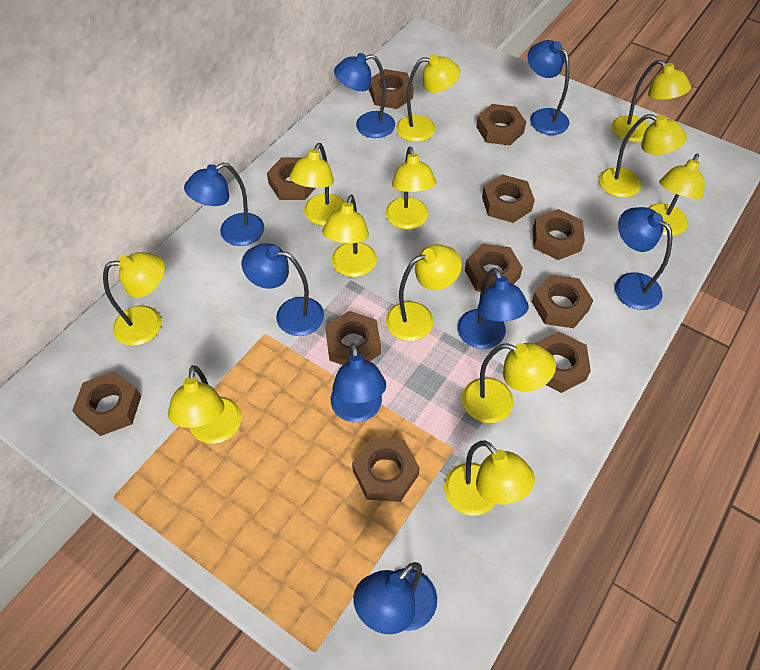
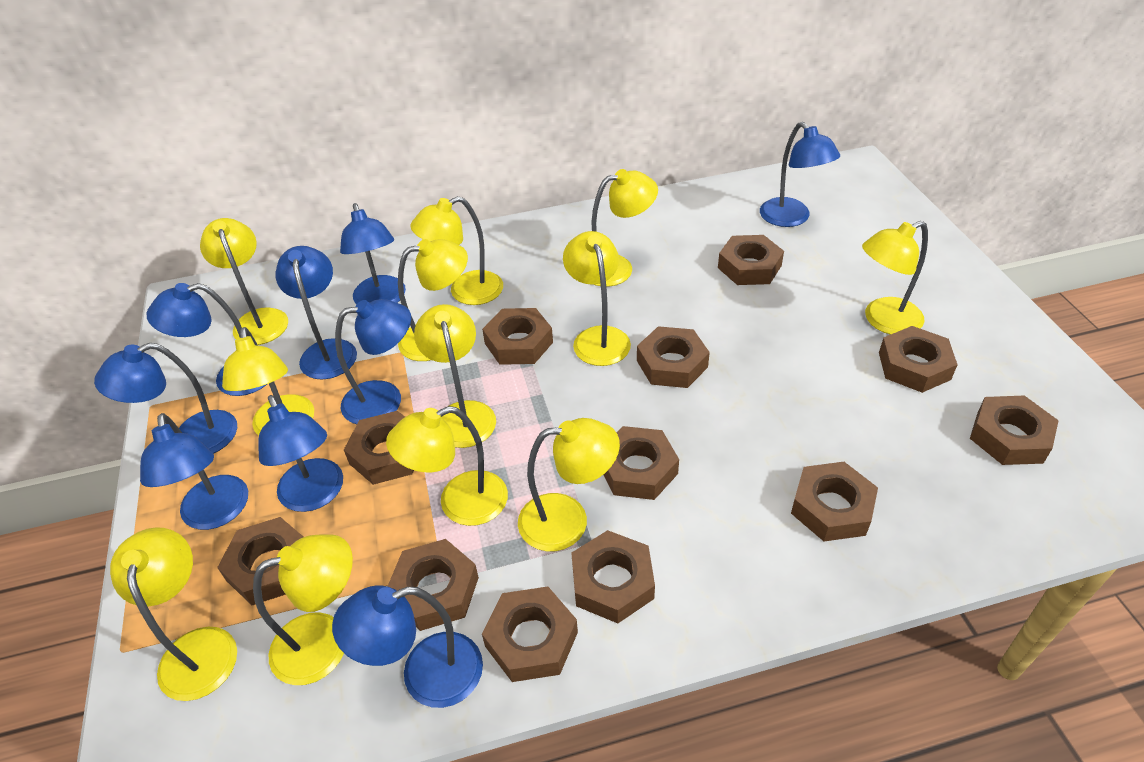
blue lamp: 8 -> 9
brown nut: 11 -> 12

